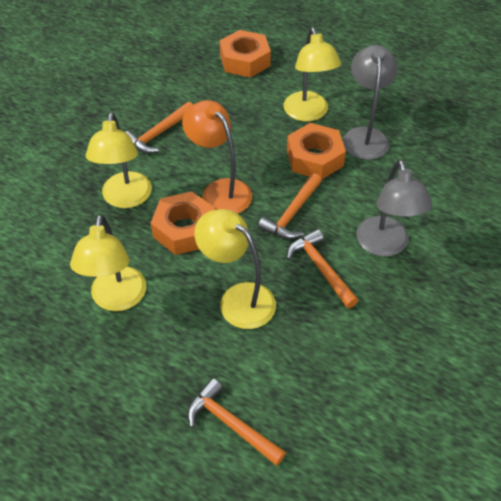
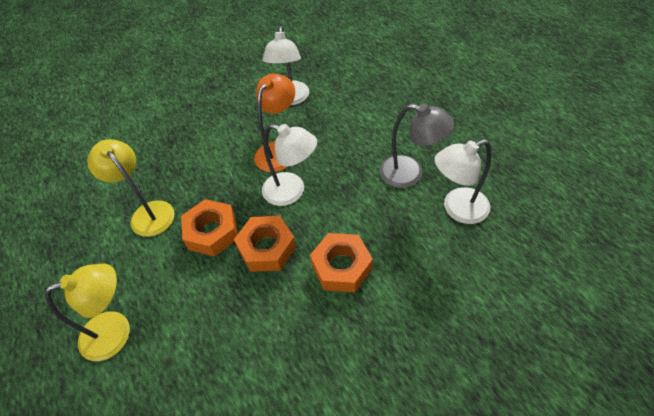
grey lamp: 2 -> 1
orange hammer: 4 -> 0
white lamp: 0 -> 3
yellow lamp: 4 -> 2

